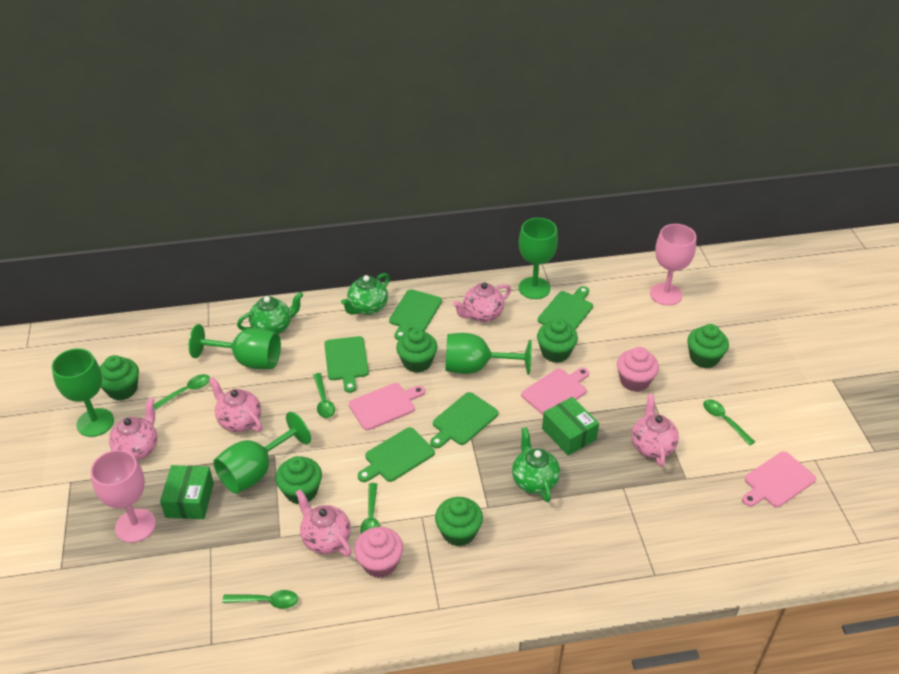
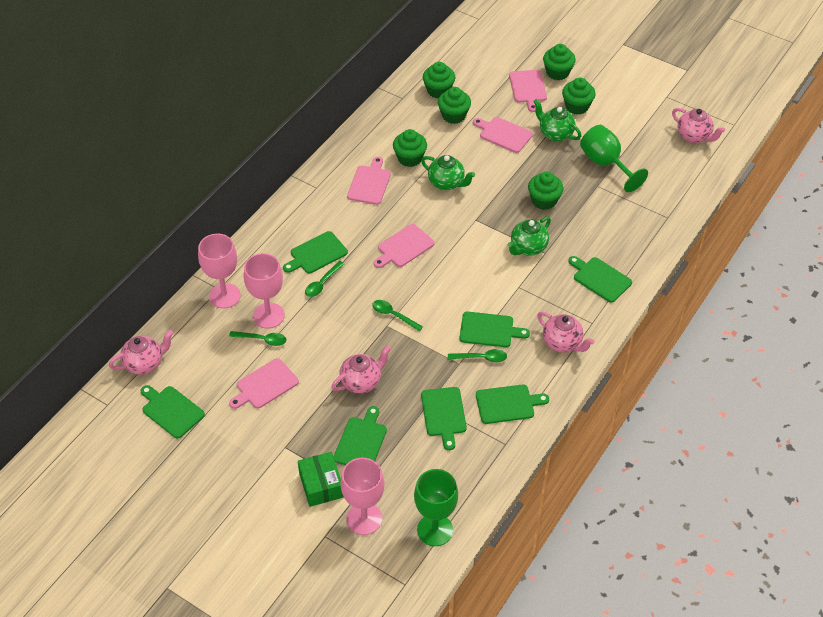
green box: 2 -> 1
green cutting board: 5 -> 7
green goblet: 5 -> 2
green spoon: 5 -> 4
pink cupcake: 2 -> 0
pink cutting board: 3 -> 5
pink goblet: 2 -> 3
pink teapot: 5 -> 4

